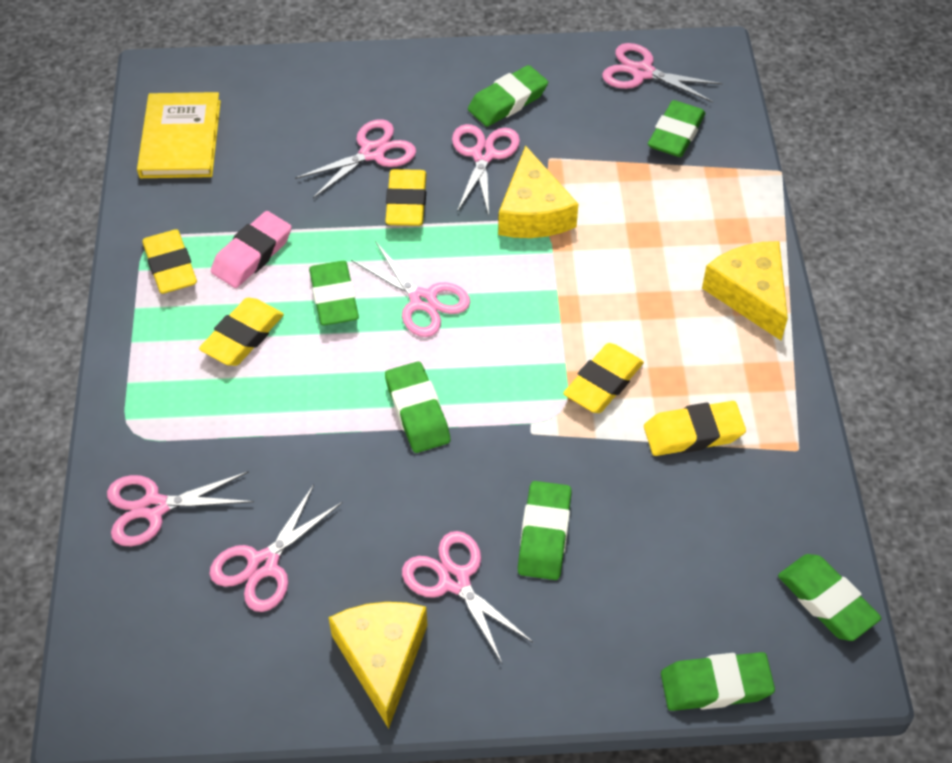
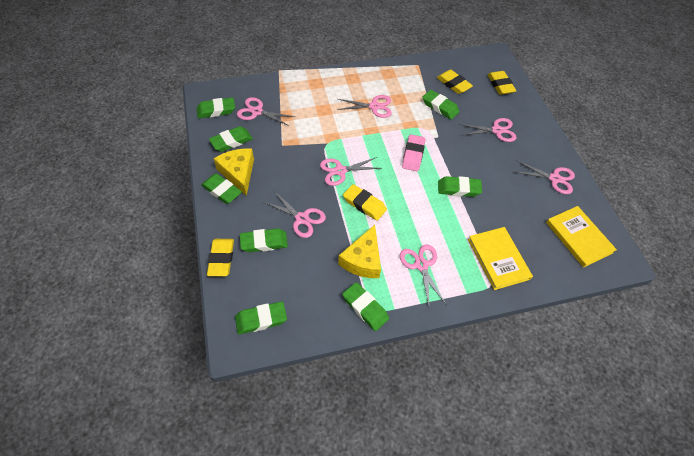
green eraser: 7 -> 8
yellow book: 1 -> 2
yellow cheese: 3 -> 2
yellow eraser: 5 -> 4

